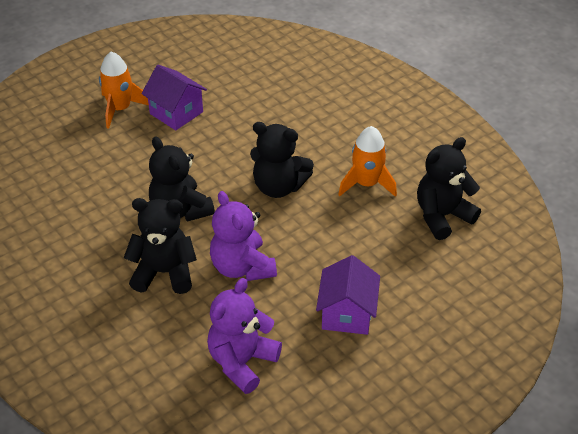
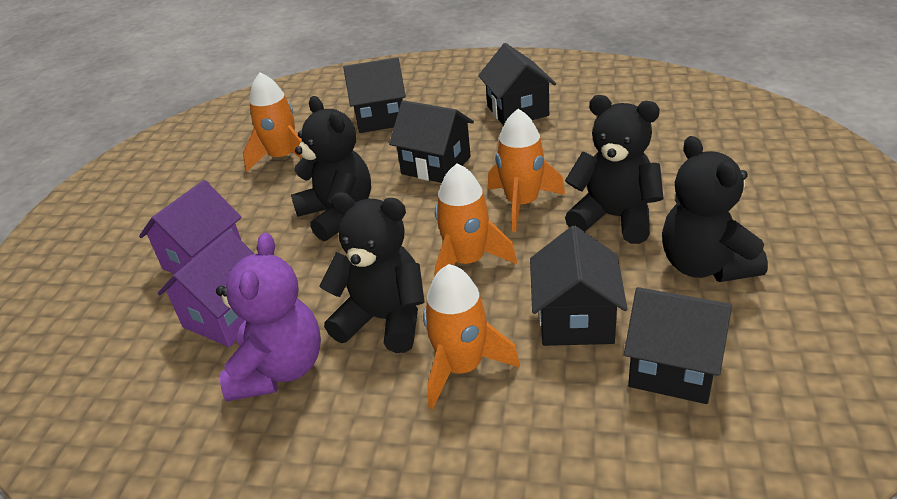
black house: 0 -> 5
orange rocket: 2 -> 4
purple teddy bear: 2 -> 1

